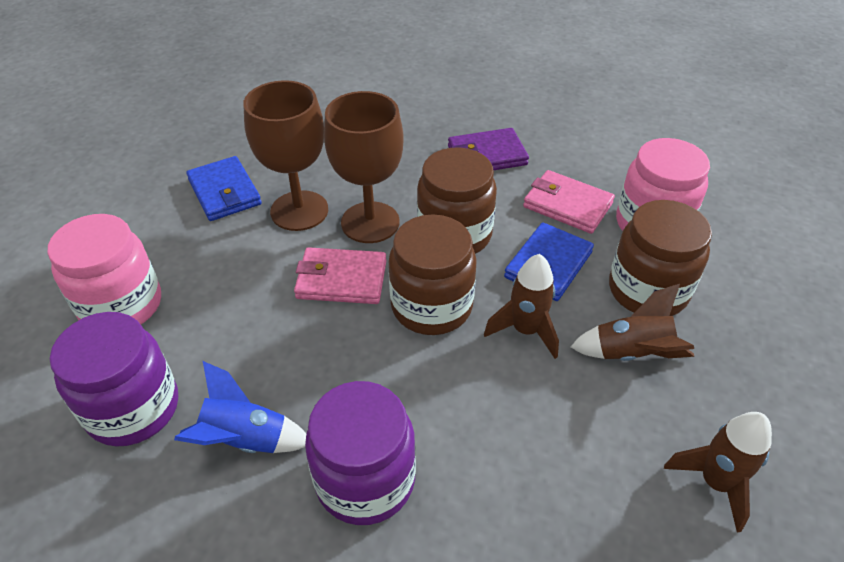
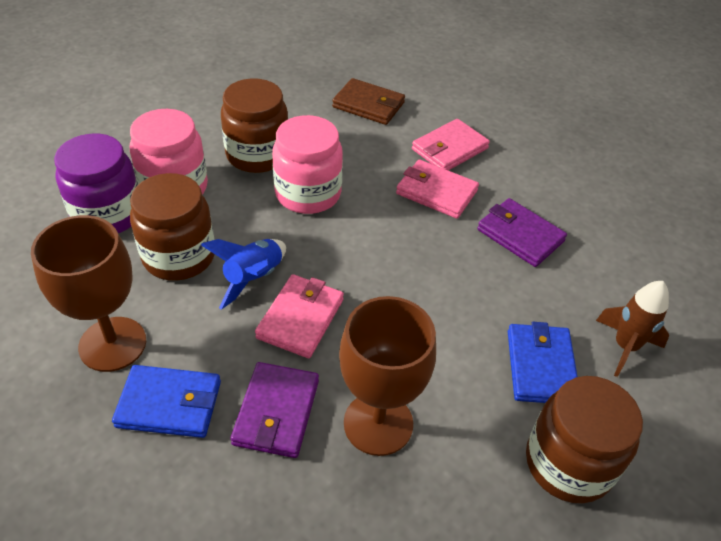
brown rocket: 3 -> 1
brown wallet: 0 -> 1
pink wallet: 2 -> 3
purple jar: 2 -> 1
purple wallet: 1 -> 2

